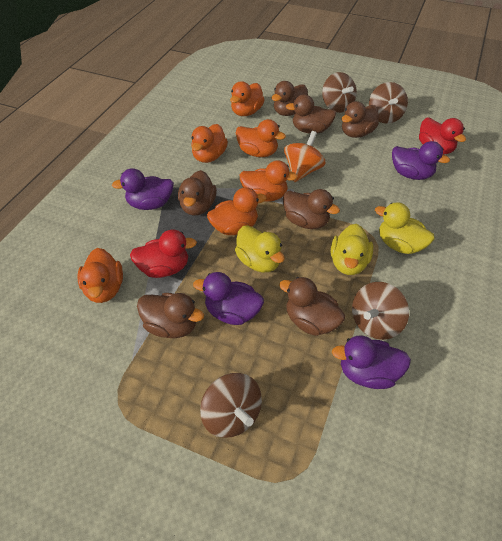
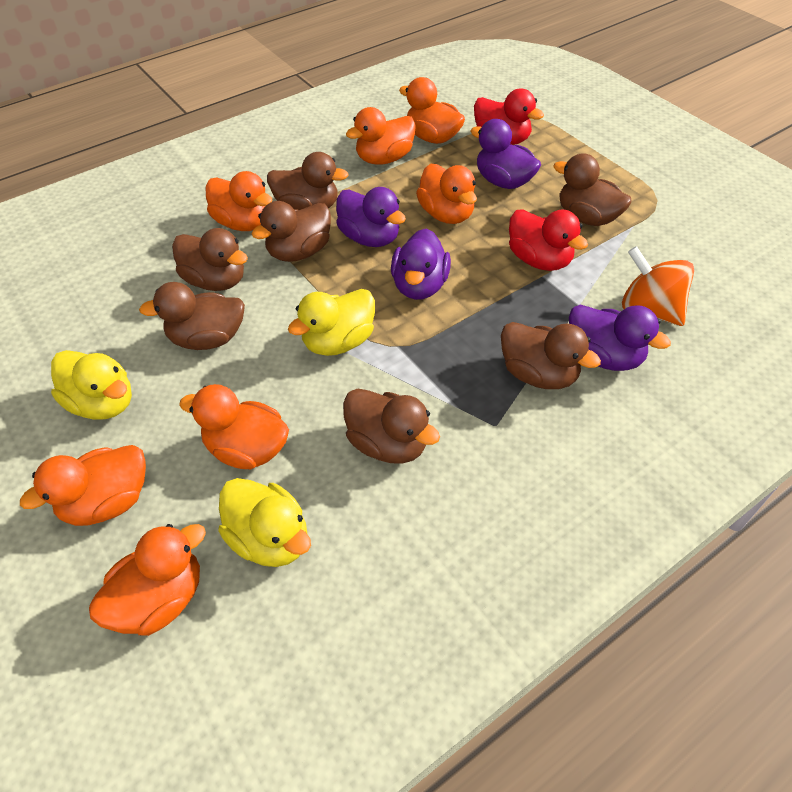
brown spinning top: 4 -> 0
orange duck: 6 -> 7

